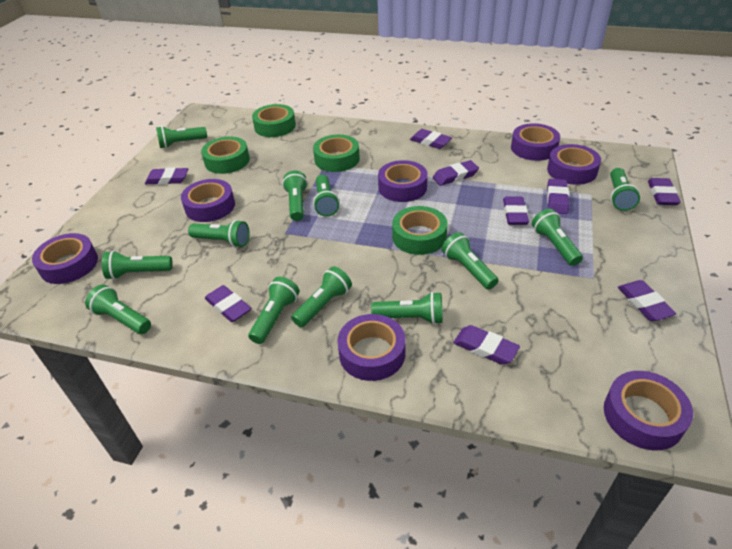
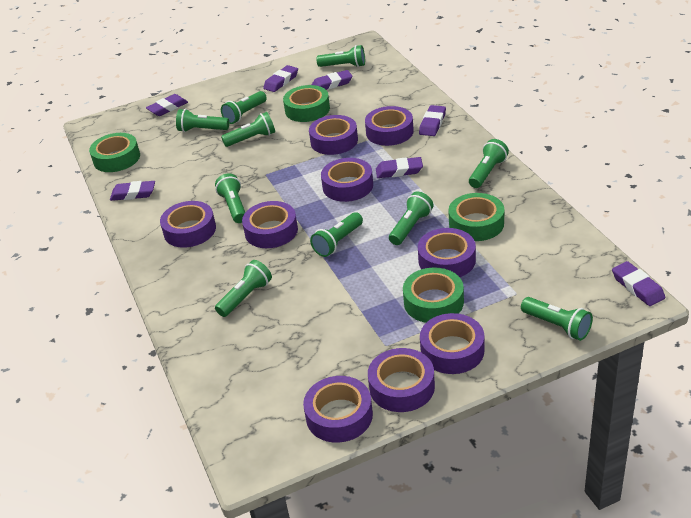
green flashlight: 12 -> 10
purple eraser: 9 -> 7
purple tape: 7 -> 9

